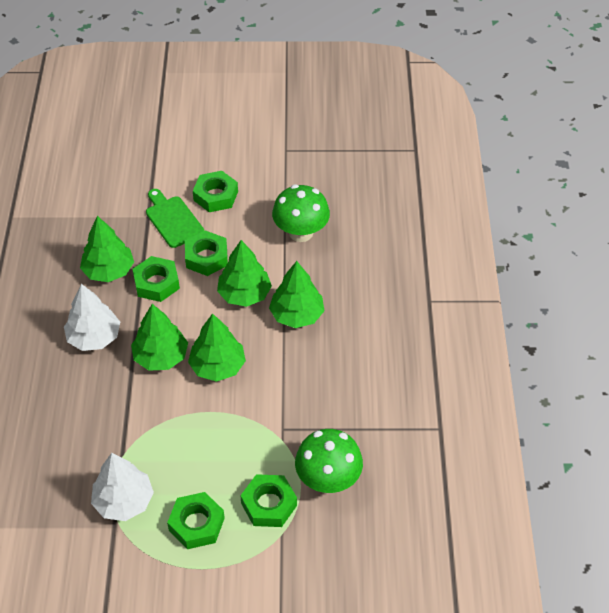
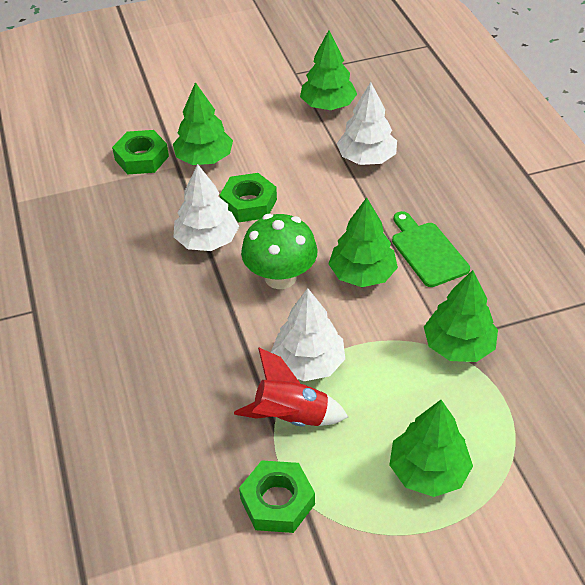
green mushroom: 2 -> 1
green nut: 5 -> 3
red rocket: 0 -> 1
white tree: 2 -> 3

